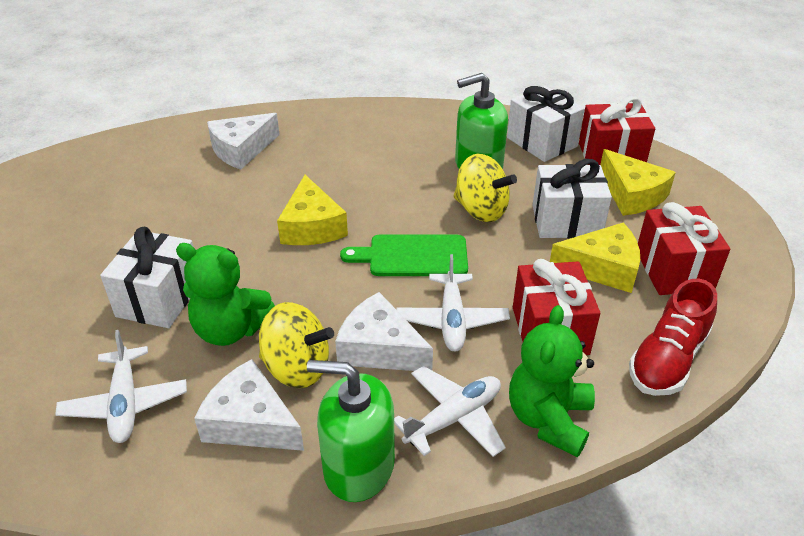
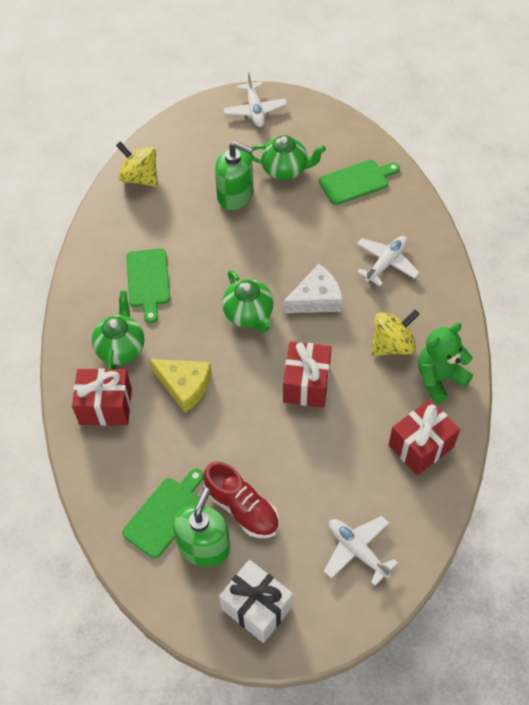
green cutting board: 1 -> 3
green teapot: 0 -> 3
green teddy bear: 2 -> 1
white cheese: 3 -> 1
white gift: 3 -> 1
yellow cheese: 3 -> 1

